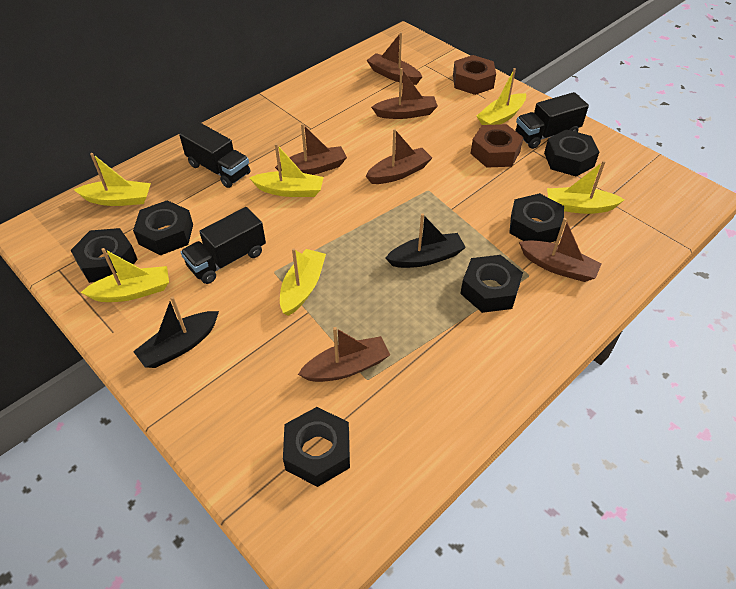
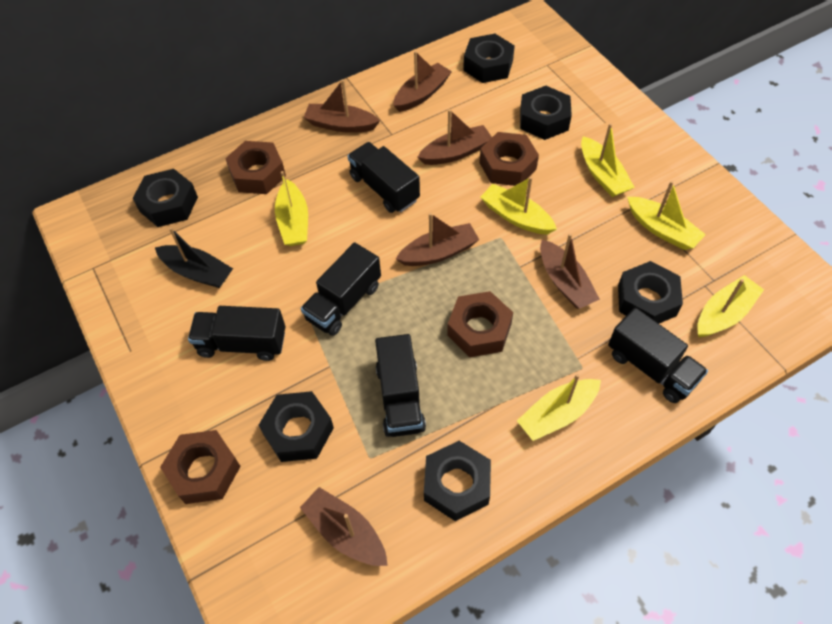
black boat: 2 -> 1
black truck: 3 -> 5
brown nut: 2 -> 4

